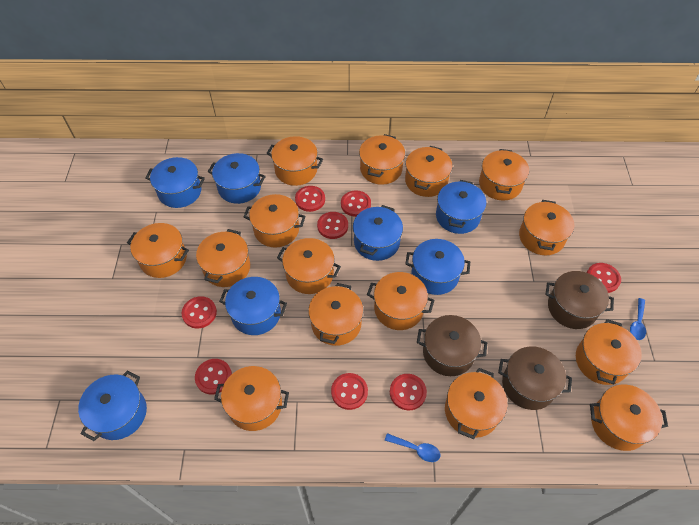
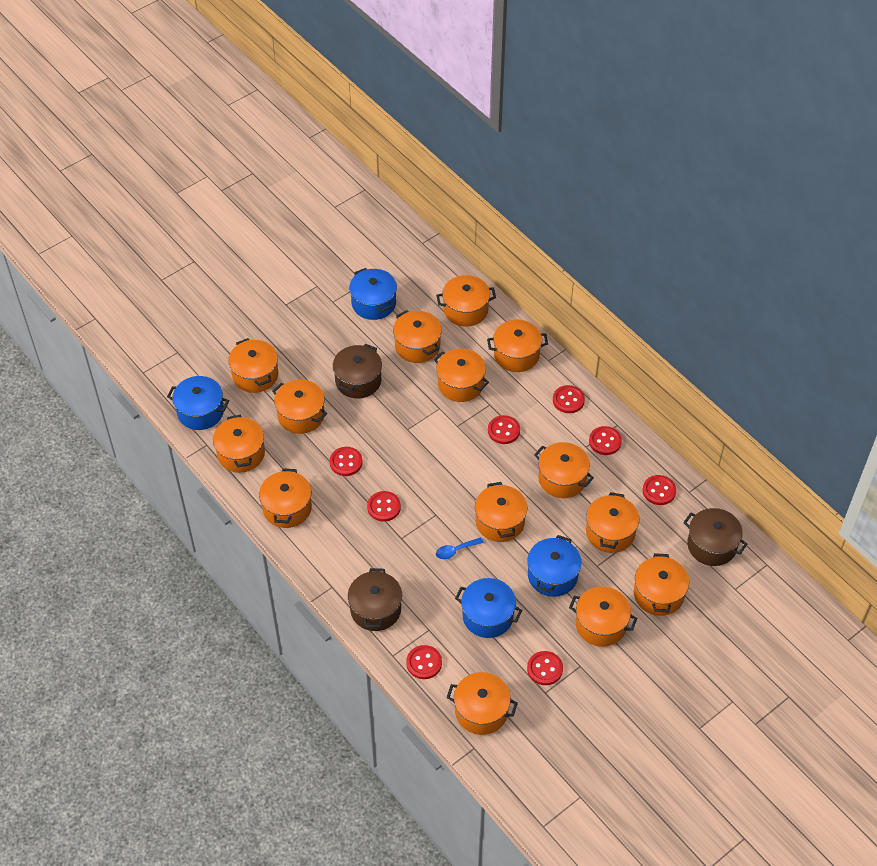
blue pot: 7 -> 4
blue spoon: 2 -> 1
orange pot: 15 -> 14

